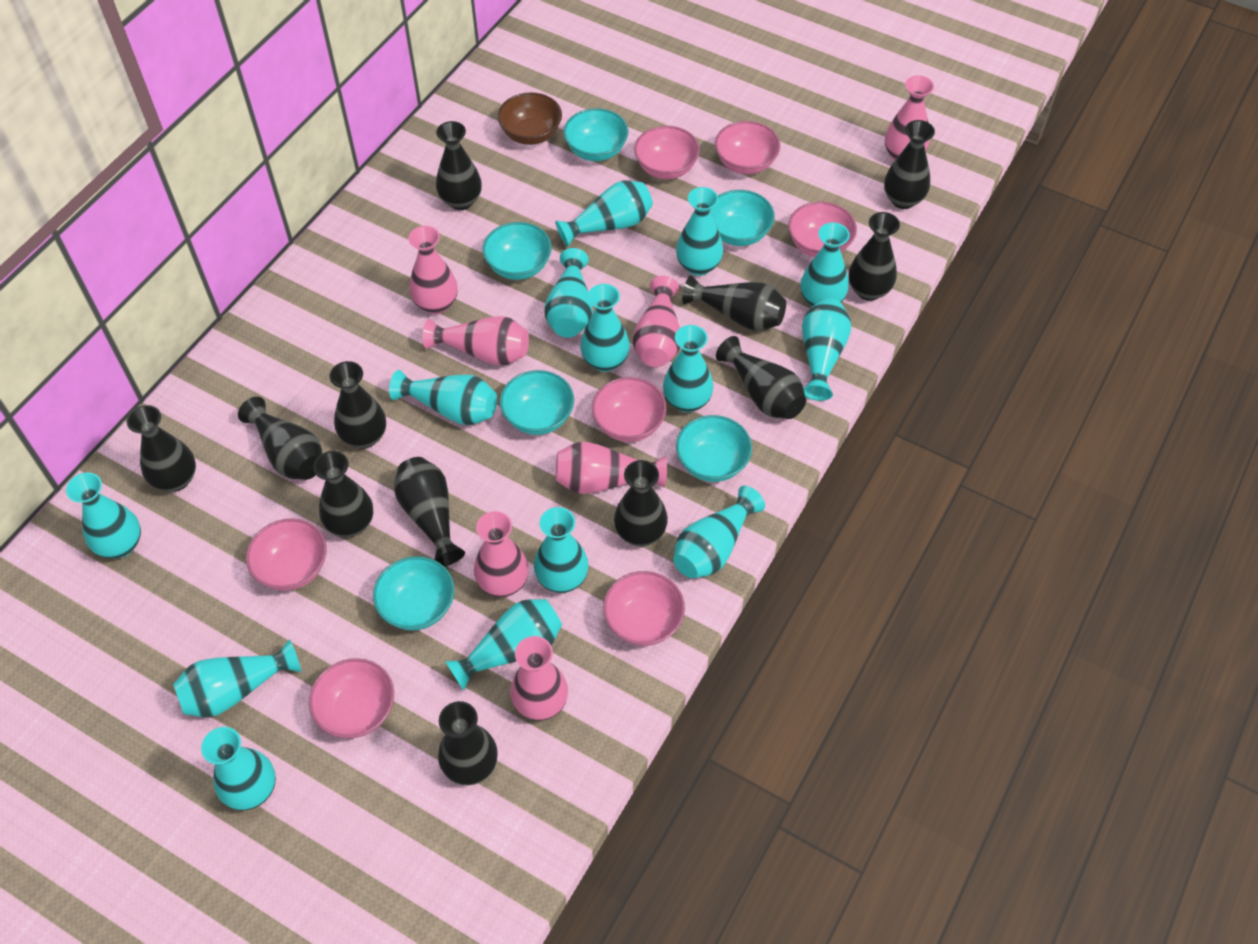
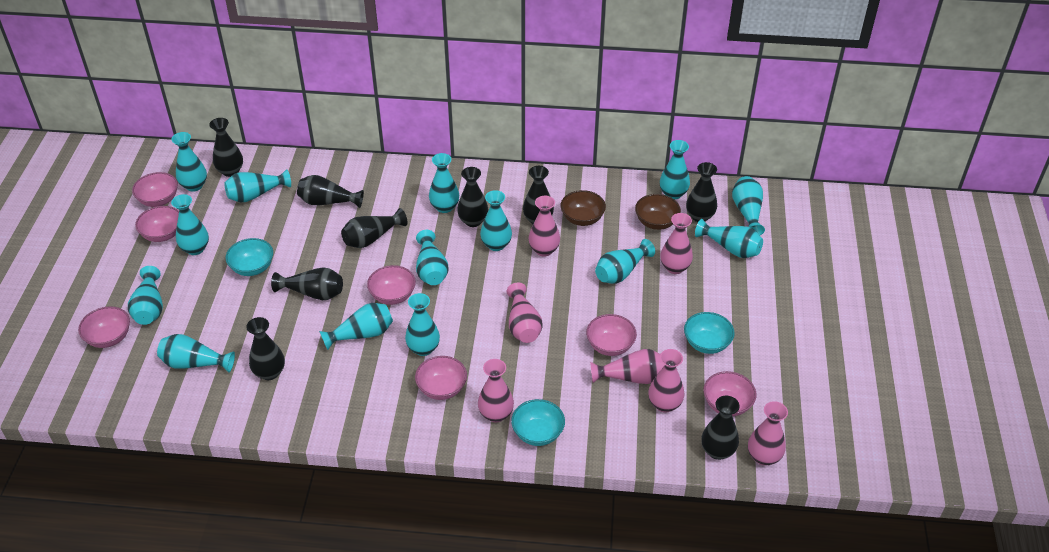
black vase: 12 -> 9
brown bowl: 1 -> 2
turquoise bowl: 6 -> 3

